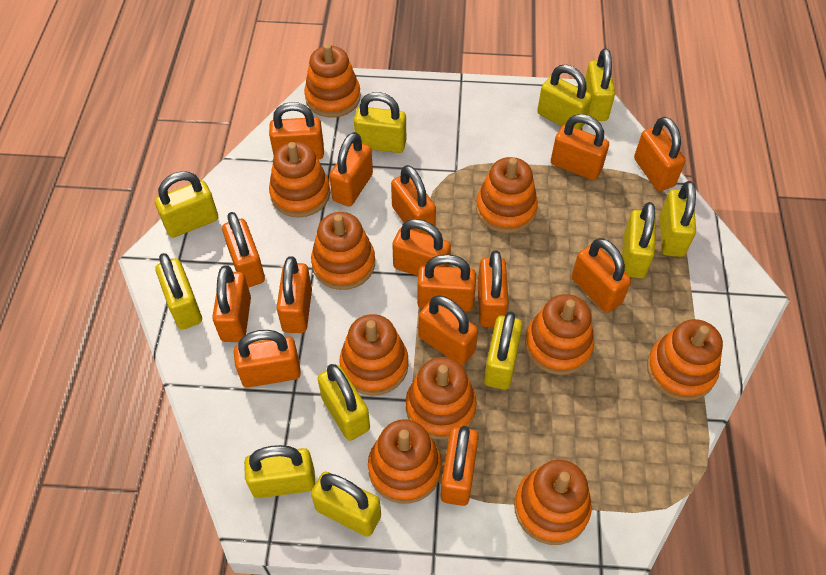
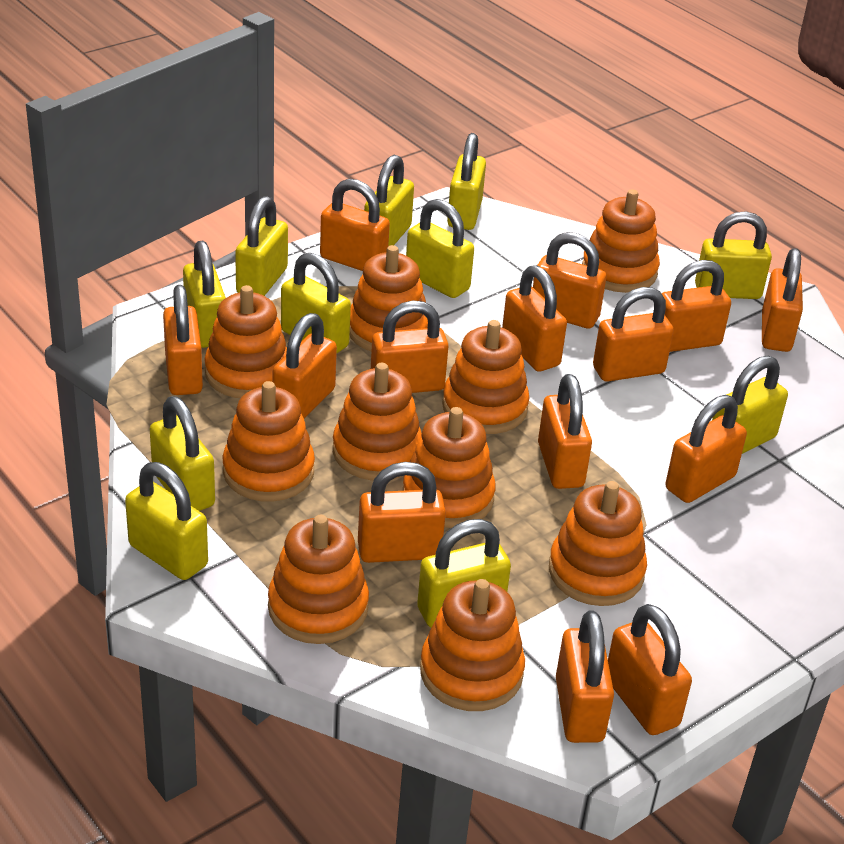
orange padlock: 15 -> 14

